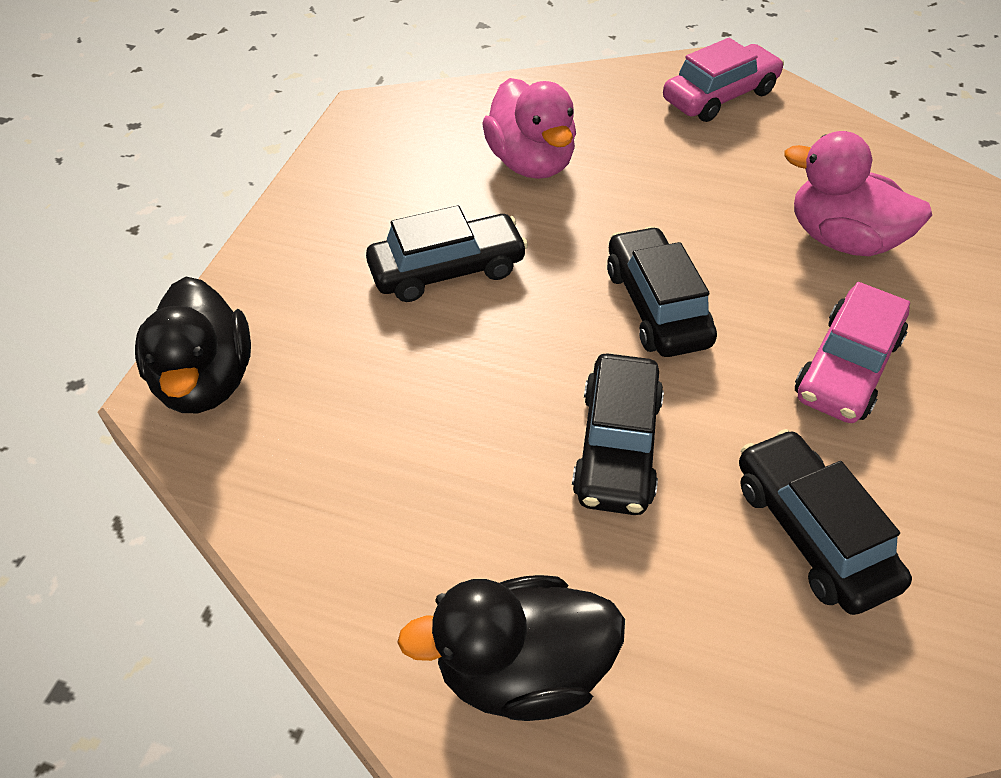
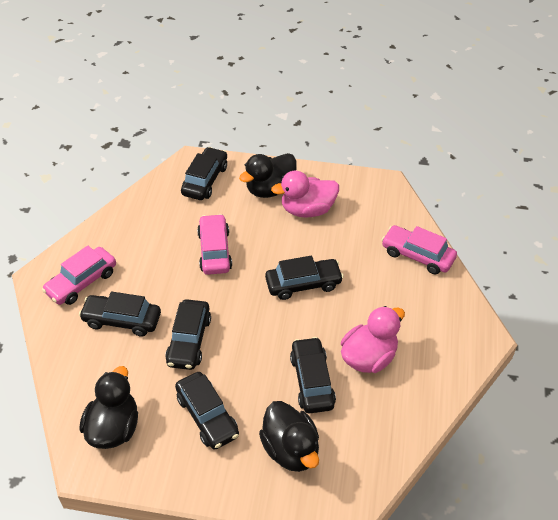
black car: 4 -> 6
black duck: 2 -> 3
pink car: 2 -> 3

